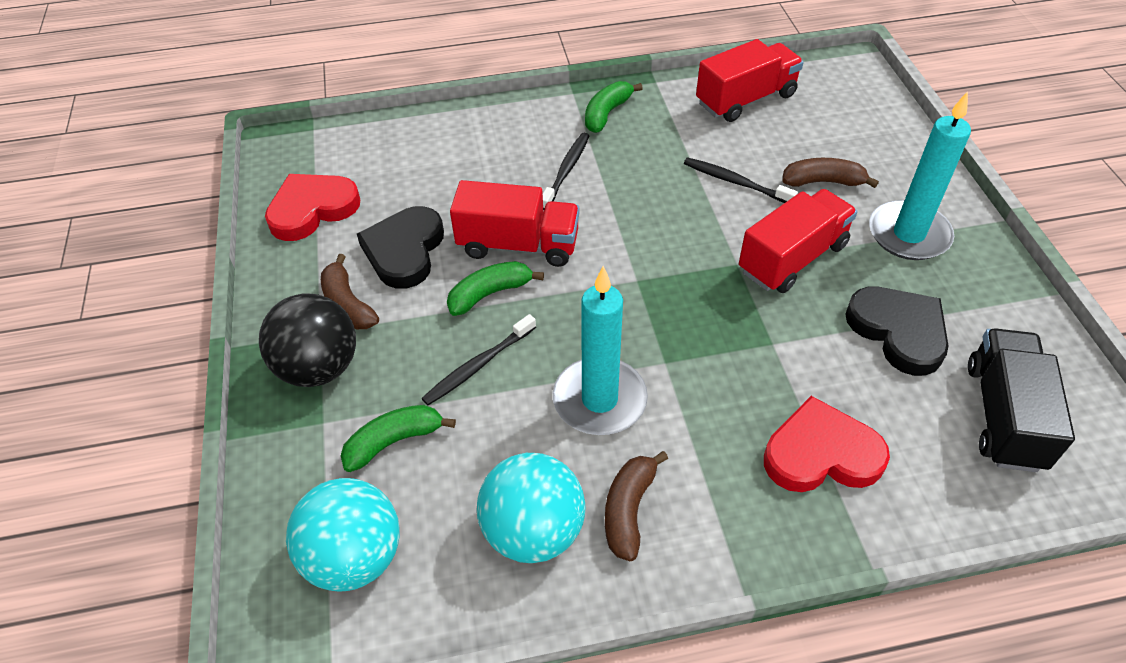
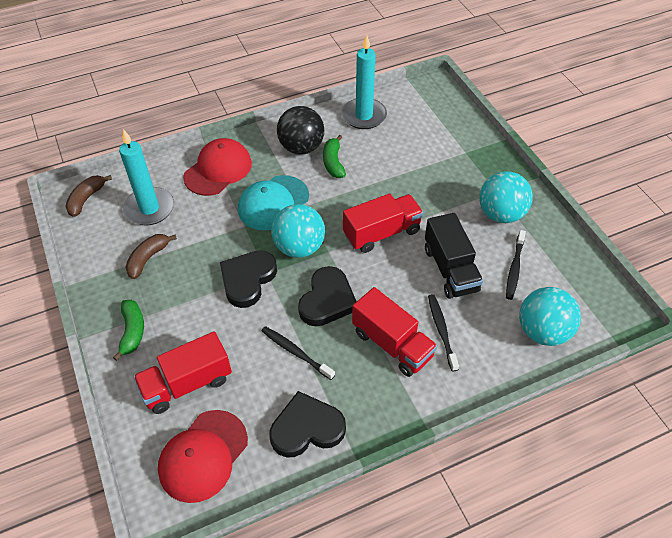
black heart: 2 -> 3
brown banana: 3 -> 2
green banana: 3 -> 2
red cap: 0 -> 2
red heart: 2 -> 0
turquoise ball: 2 -> 3
turquoise cap: 0 -> 1

